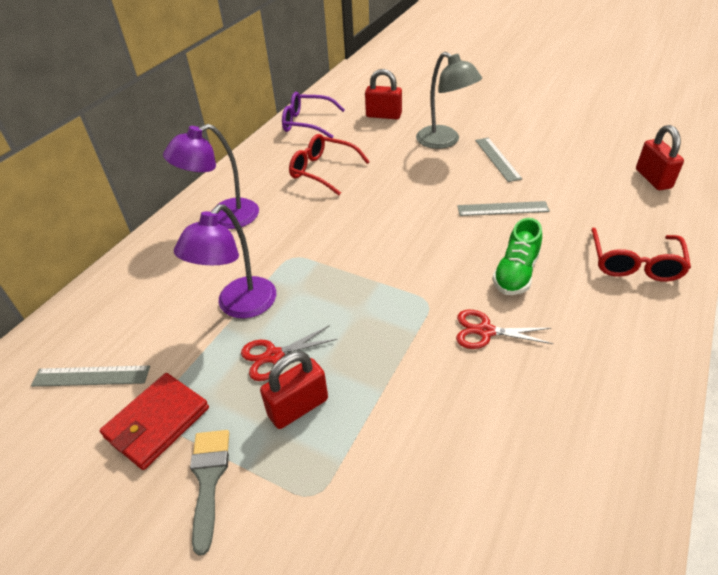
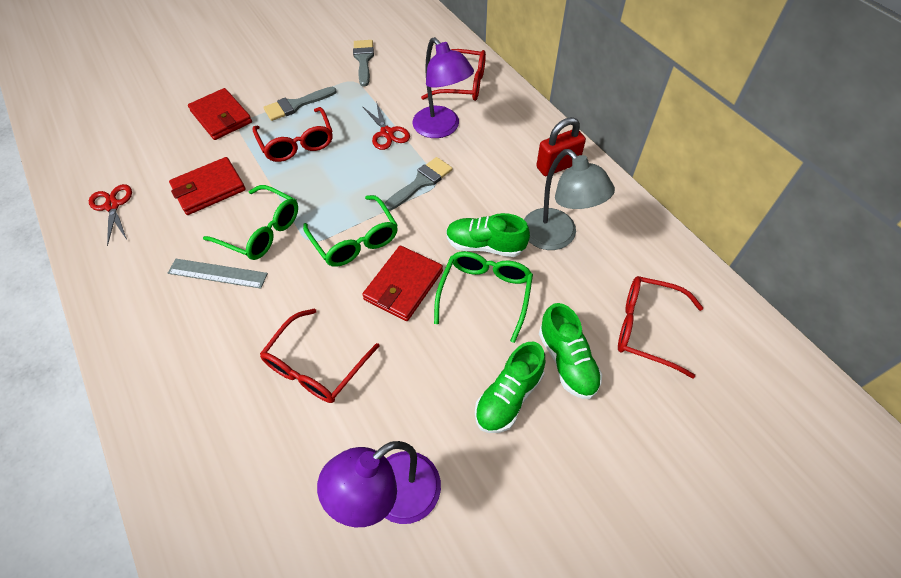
green glasses: 0 -> 3
green shoe: 1 -> 3
grey brush: 1 -> 3
grey ruler: 3 -> 1
purple glasses: 1 -> 0
red glasses: 2 -> 4
red padlock: 3 -> 1
red wallet: 1 -> 3

